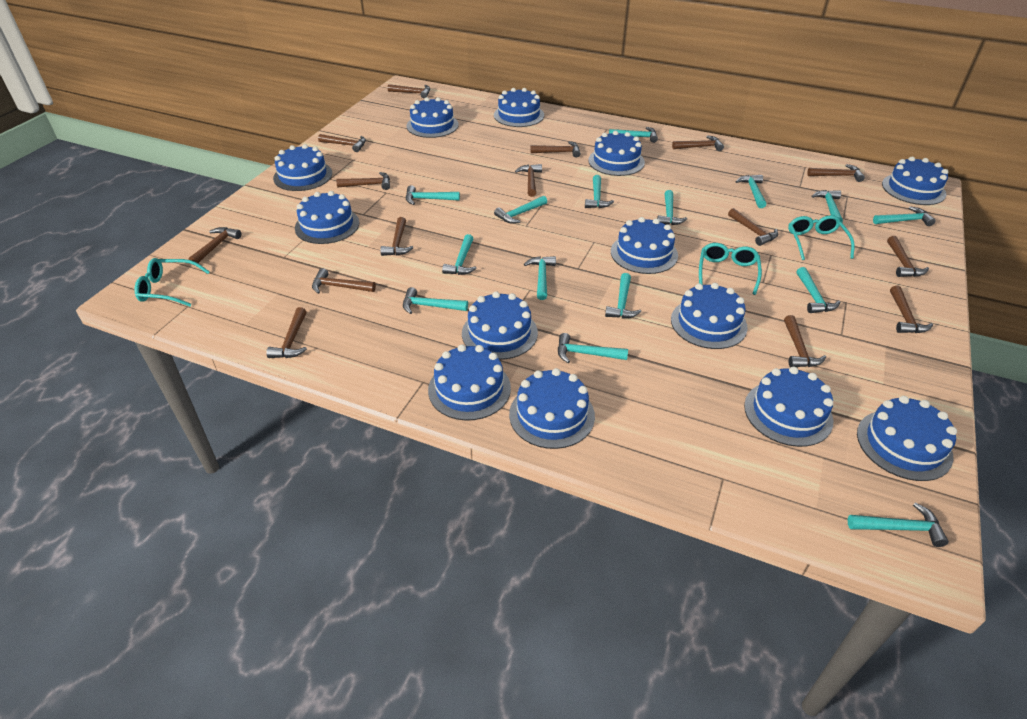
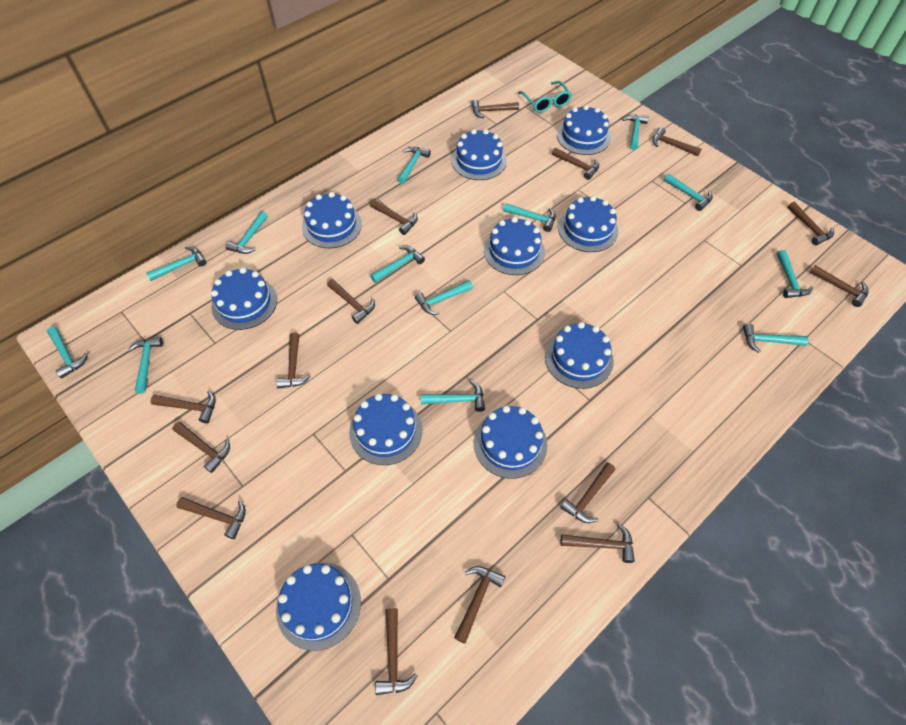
blue cake: 13 -> 10
turquoise glasses: 3 -> 1
turquoise hammer: 15 -> 13

